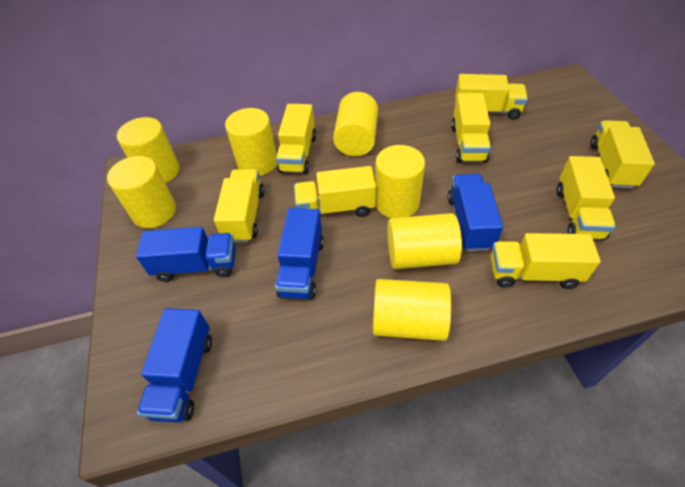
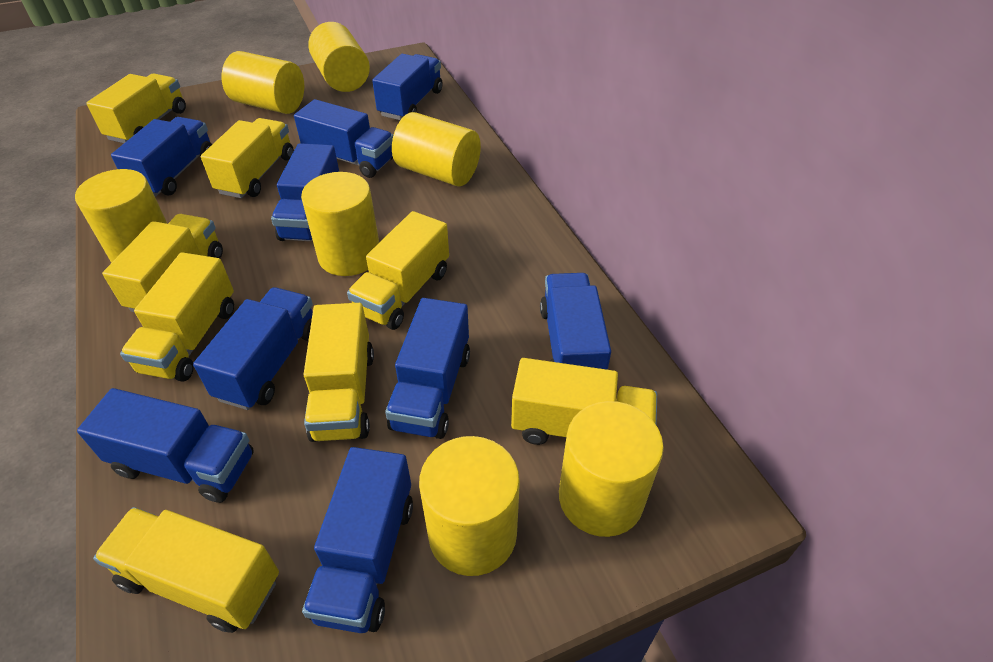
blue truck: 4 -> 9

